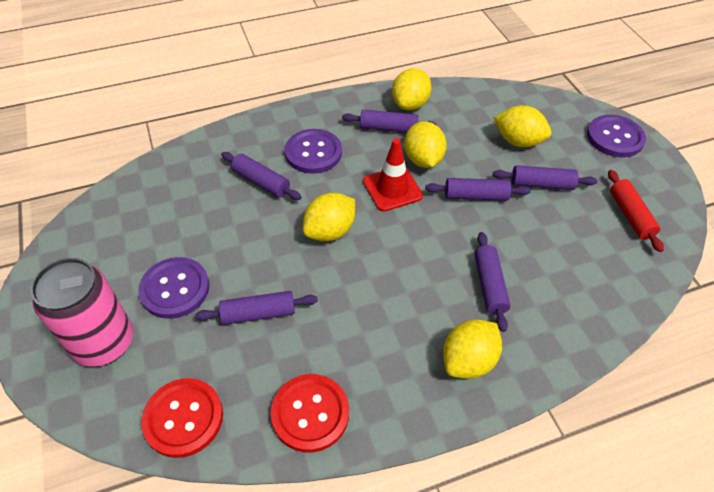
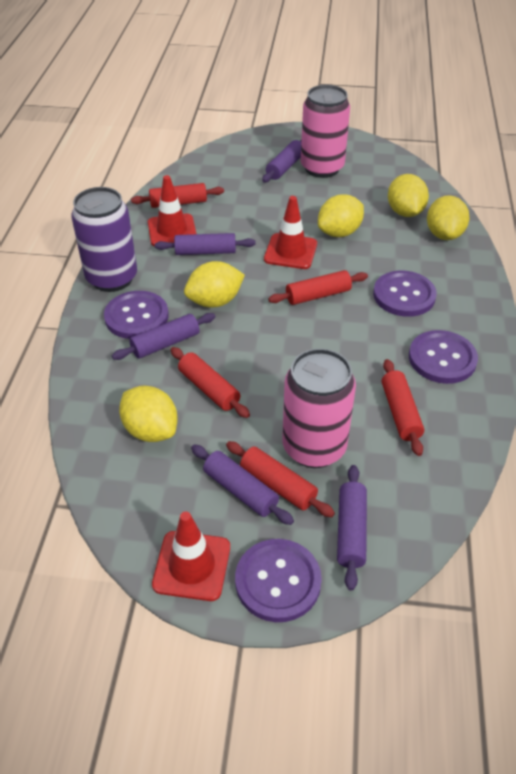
pink can: 1 -> 2
purple button: 3 -> 4
purple can: 0 -> 1
purple rolling pin: 6 -> 5
red button: 2 -> 0
red rolling pin: 1 -> 5
red traffic cone: 1 -> 3

